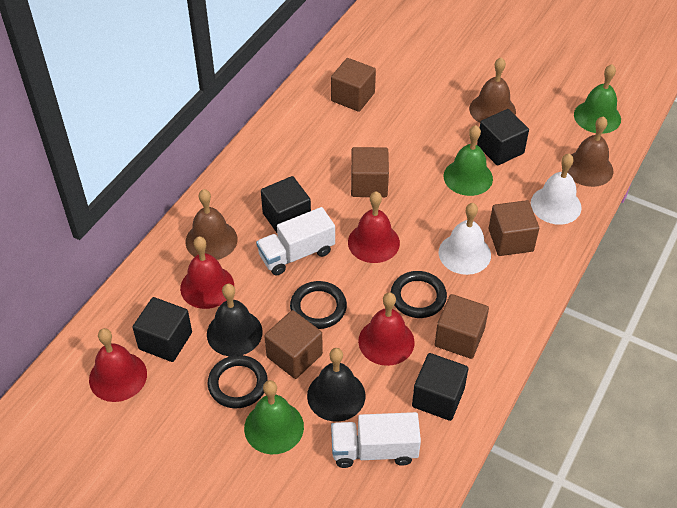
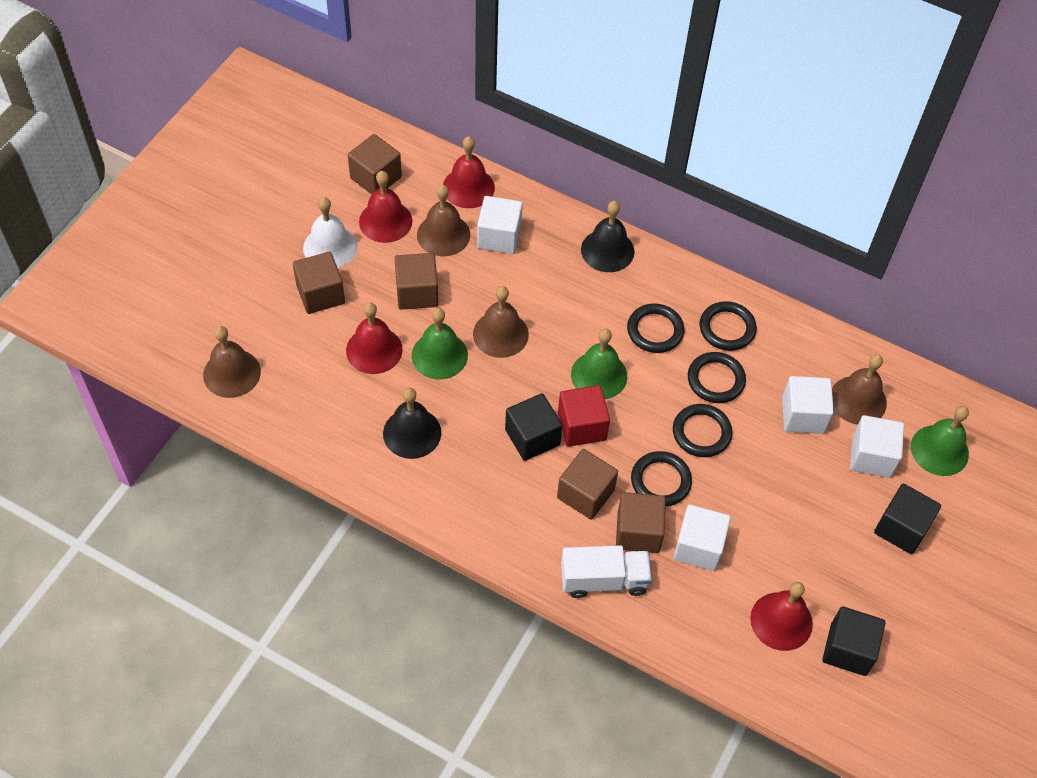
black cube: 4 -> 3
black ring: 3 -> 5
brown bell: 3 -> 4
red cube: 0 -> 1
white bell: 2 -> 1
white cube: 0 -> 4
white truck: 2 -> 1

